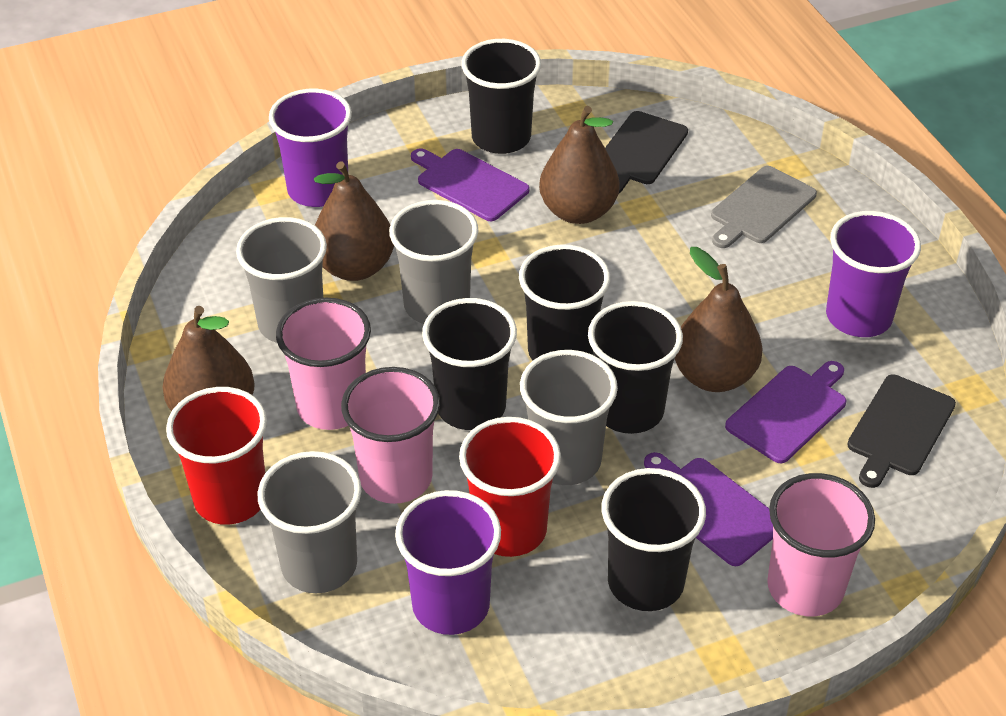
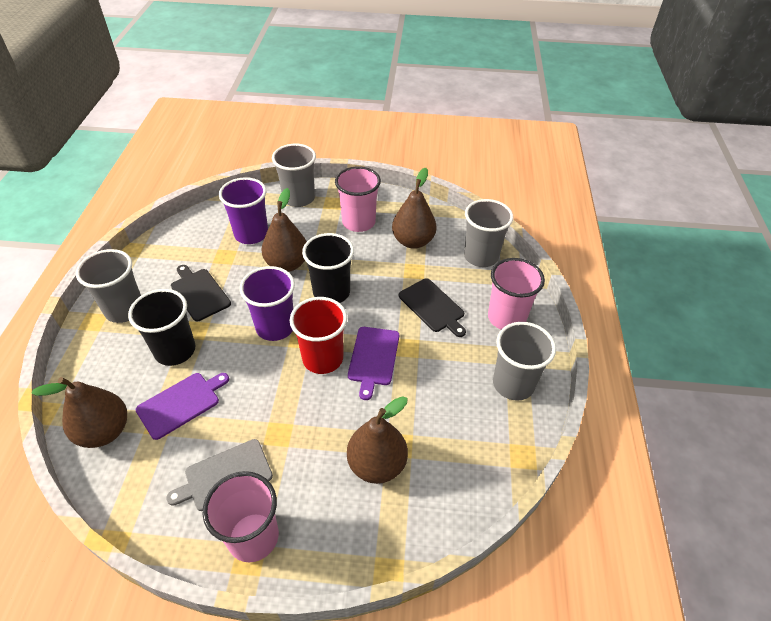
black cup: 5 -> 2
purple cup: 3 -> 2
purple cutting board: 3 -> 2
red cup: 2 -> 1

